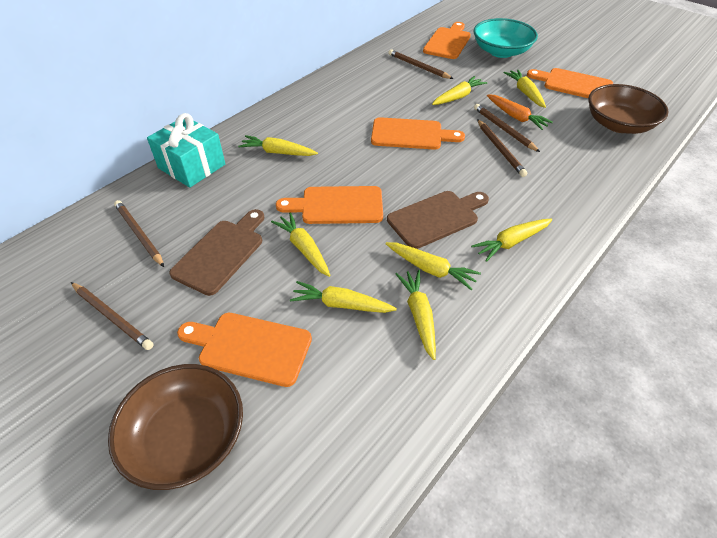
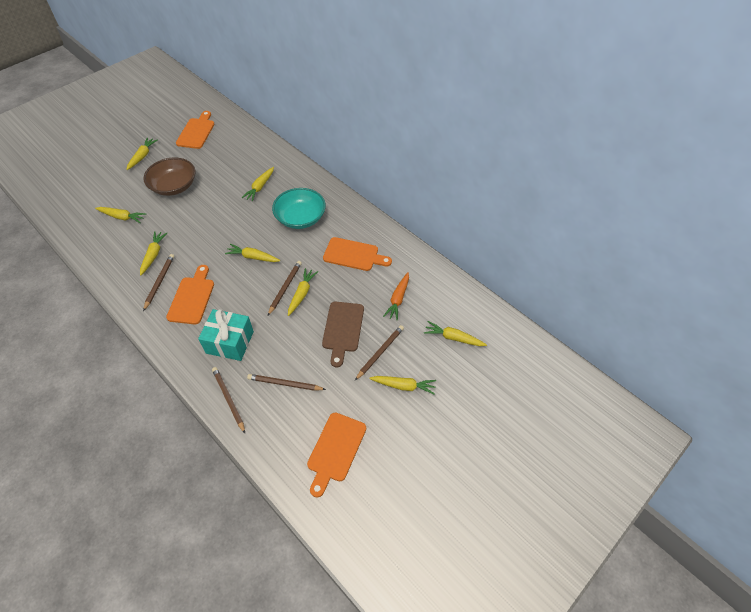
brown bowl: 2 -> 1
brown cutting board: 2 -> 1
orange cutting board: 5 -> 4

